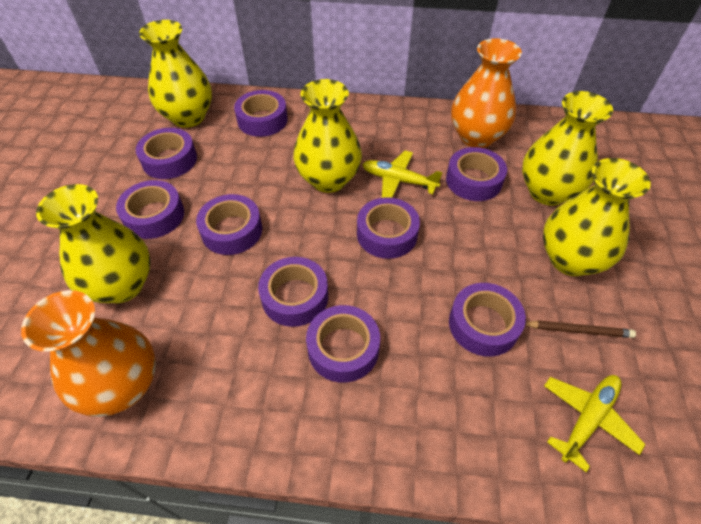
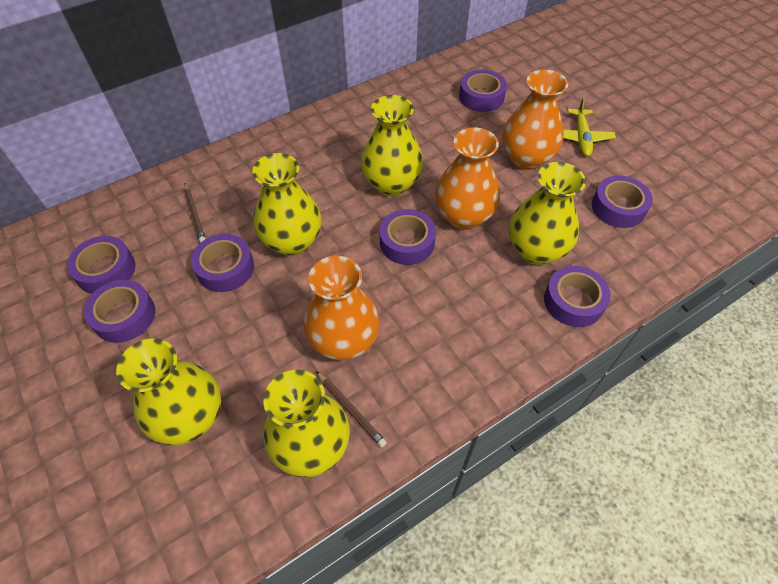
brown pencil: 1 -> 2
orange vase: 2 -> 3
purple tape: 9 -> 7
yellow plane: 2 -> 1

